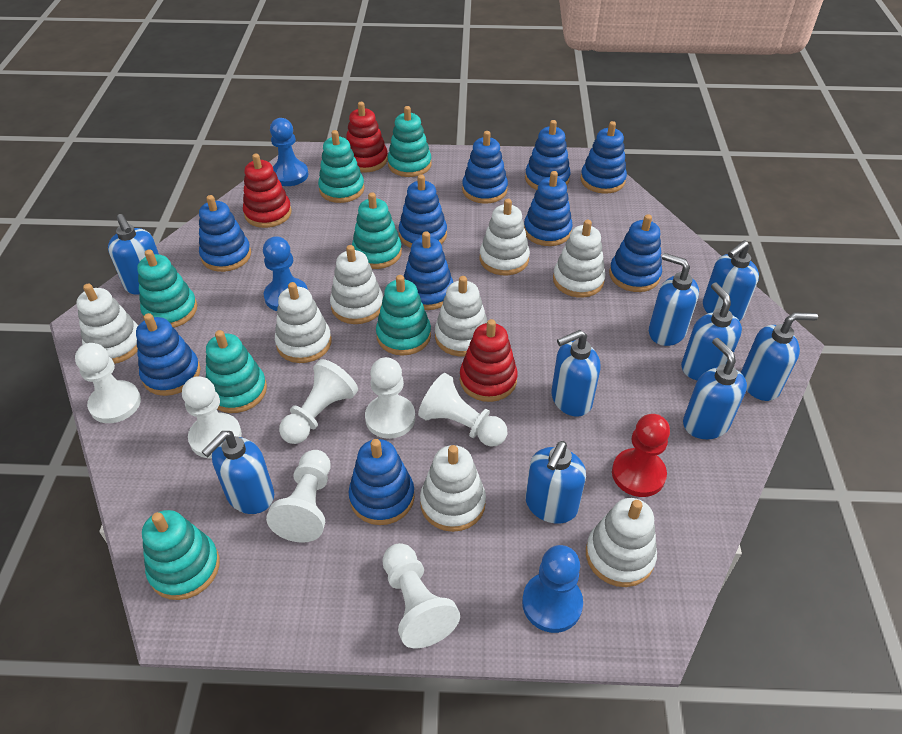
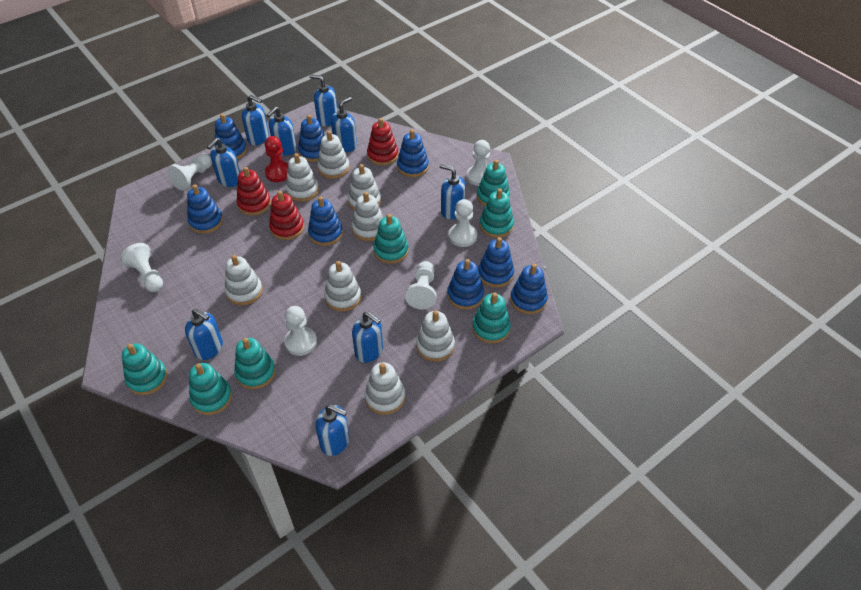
blue pawn: 3 -> 0
blue stacking toy: 10 -> 8
white pawn: 7 -> 6

